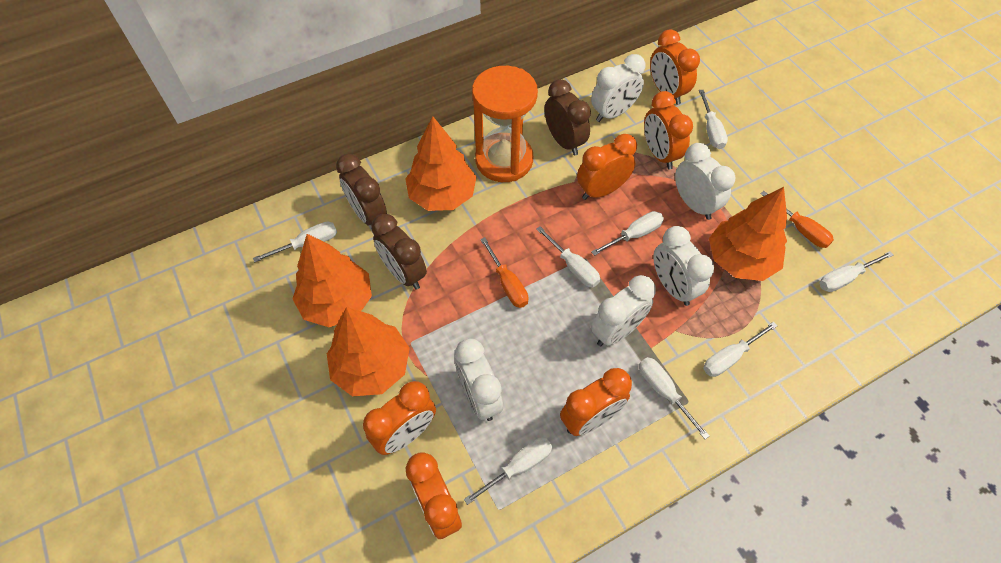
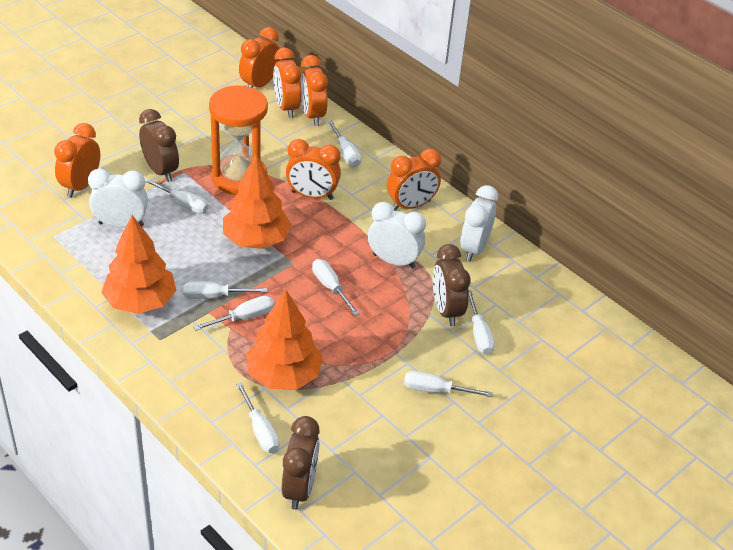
orange screwdriver: 2 -> 0
orange tree: 4 -> 3
white clock: 5 -> 3

